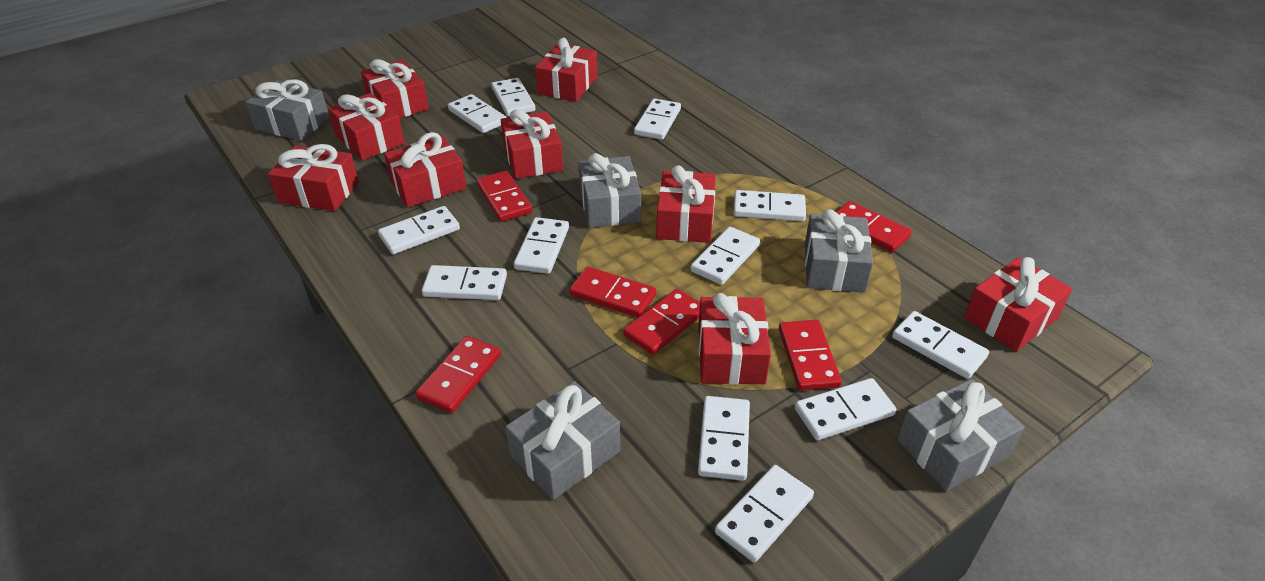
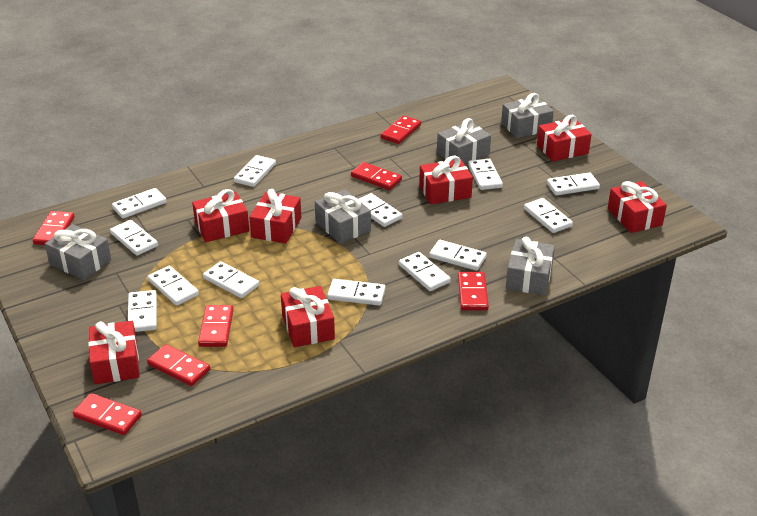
red domino: 6 -> 7
red gift: 9 -> 7
white domino: 12 -> 13

